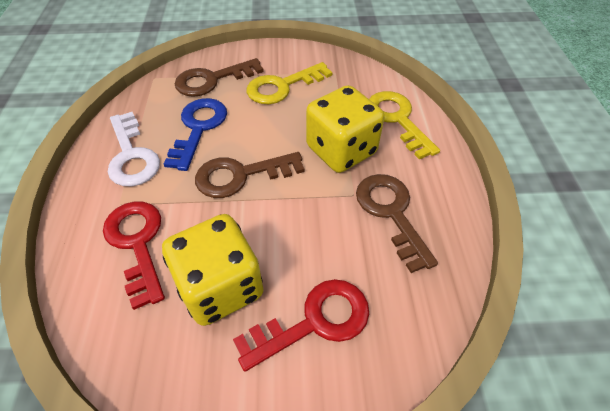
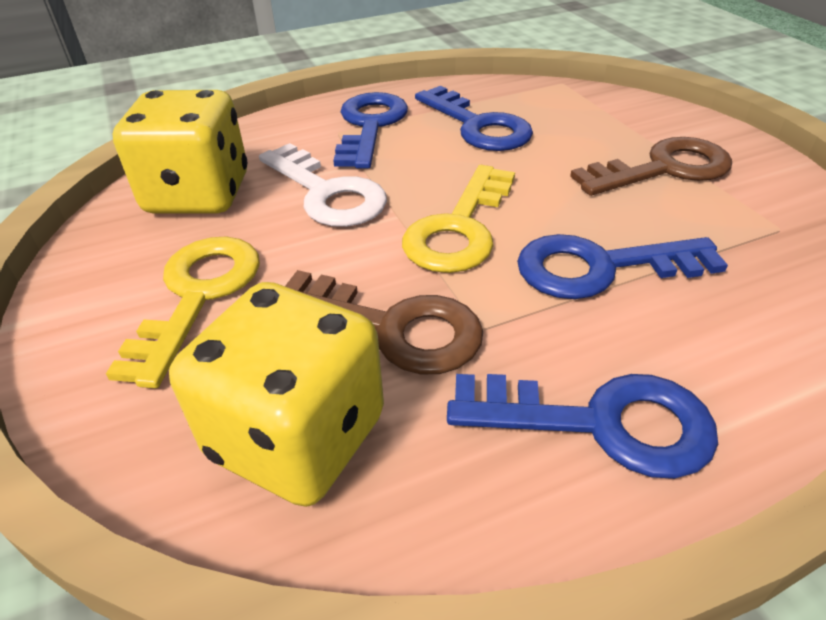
blue key: 1 -> 4
brown key: 3 -> 2
red key: 2 -> 0

